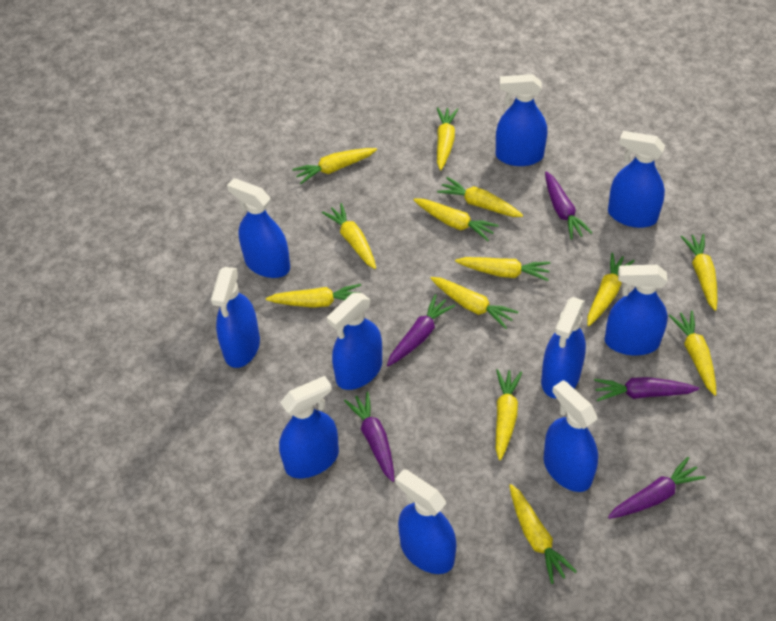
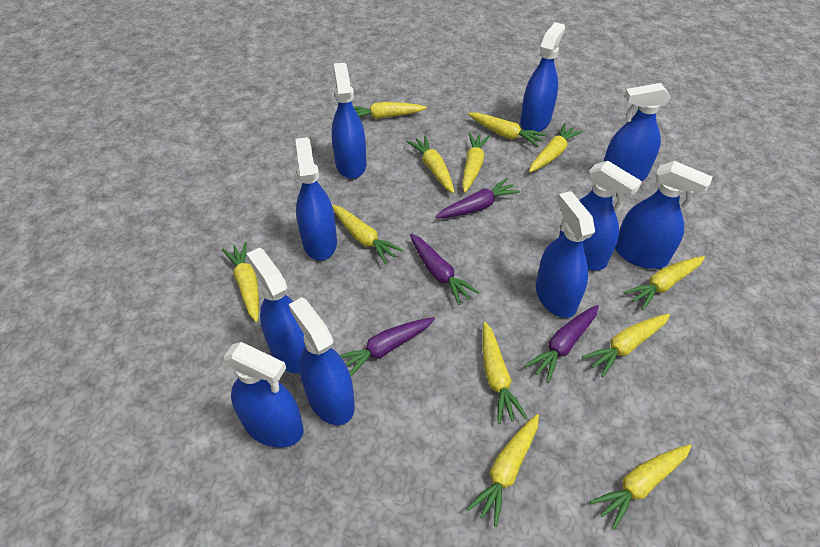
purple carrot: 5 -> 4
yellow carrot: 13 -> 12

